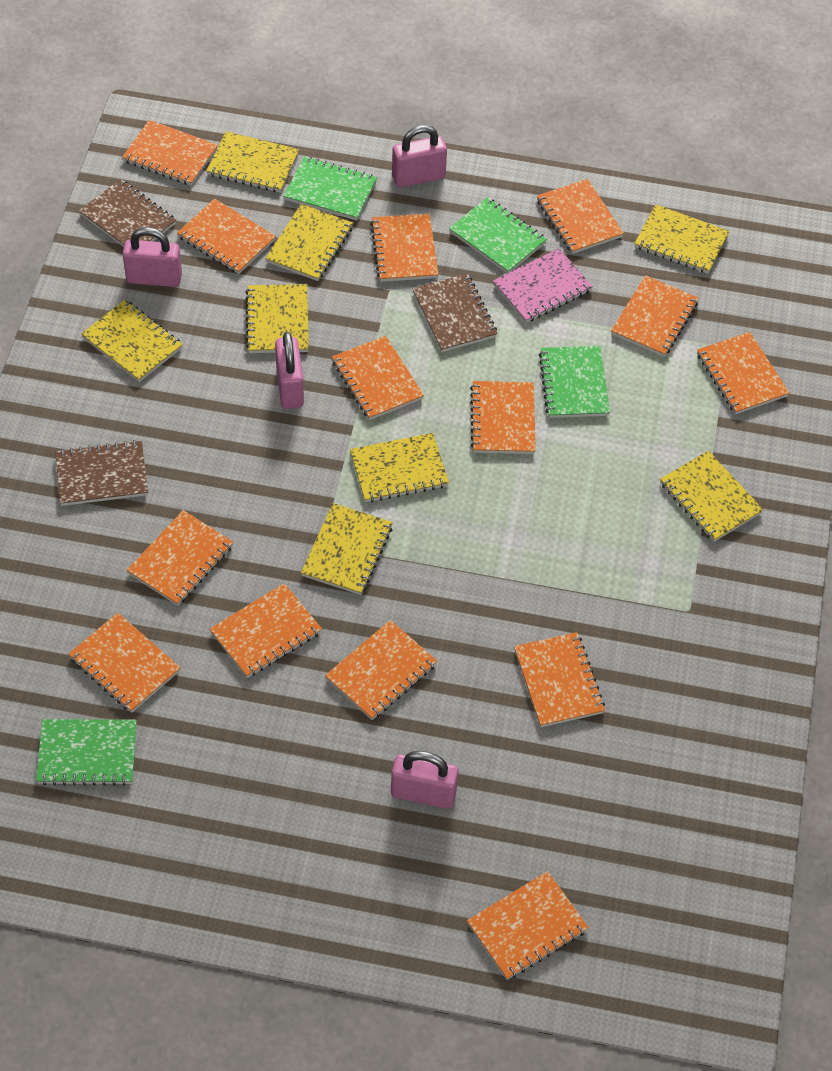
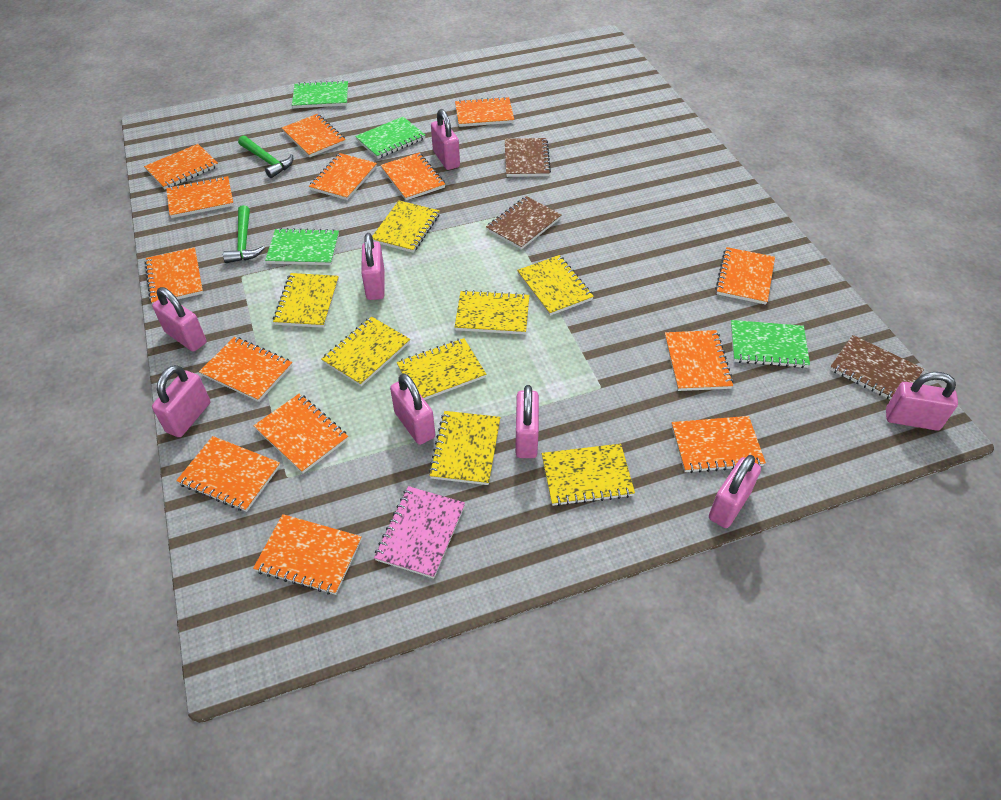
green hammer: 0 -> 2
pink padlock: 4 -> 8

